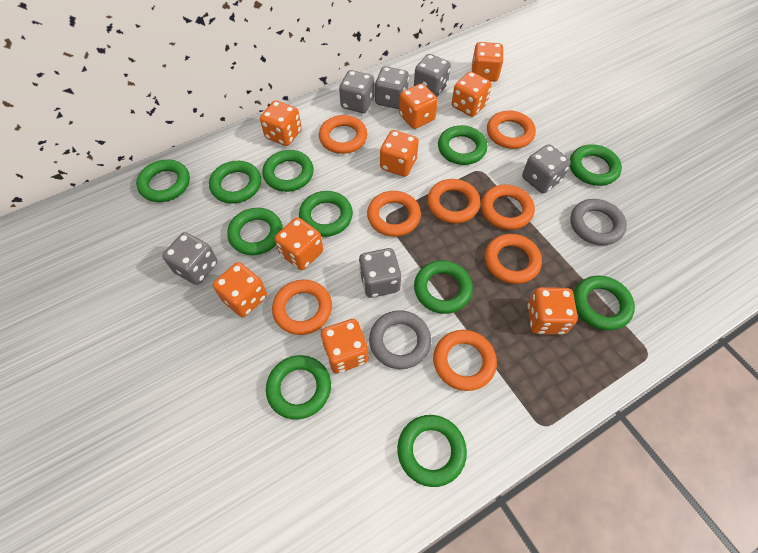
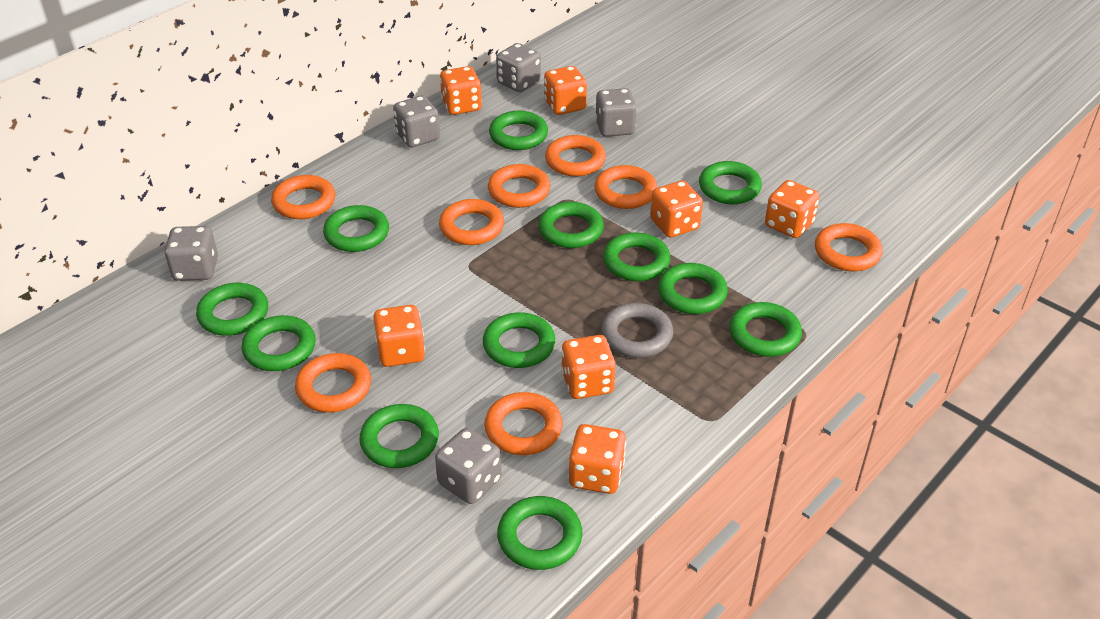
green ring: 11 -> 12
grey dice: 6 -> 5
grey ring: 2 -> 1
orange dice: 9 -> 7

